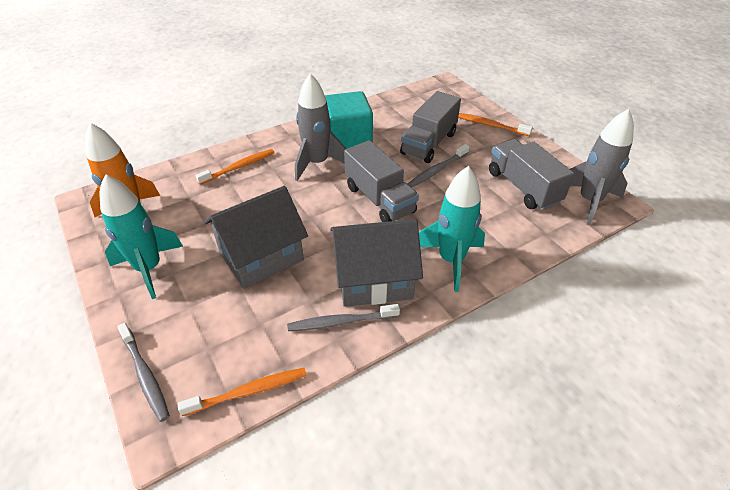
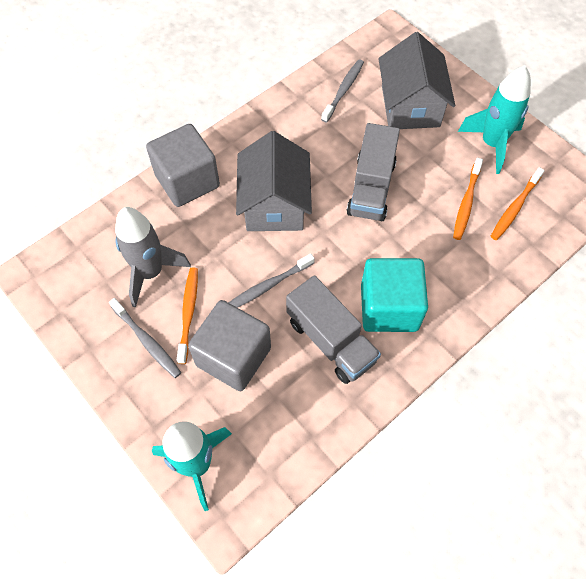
grey cube: 0 -> 2
grey rocket: 2 -> 1
grey truck: 3 -> 2
orange rocket: 1 -> 0

